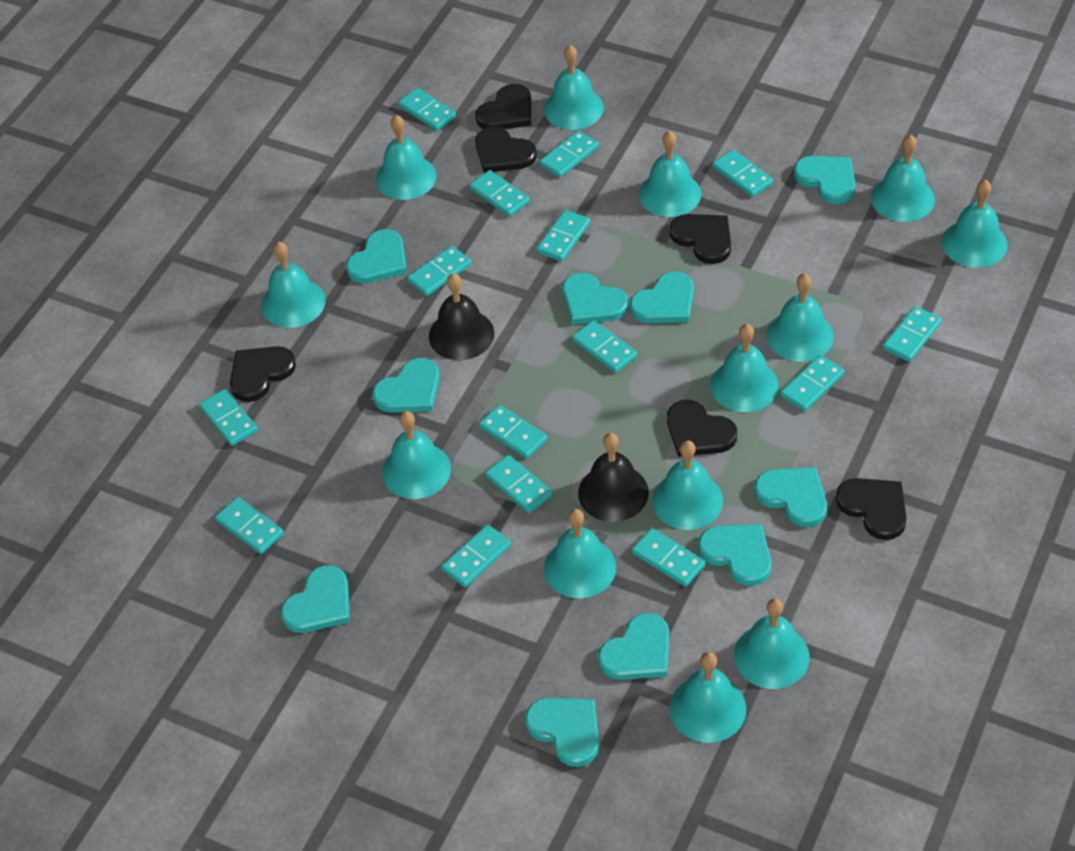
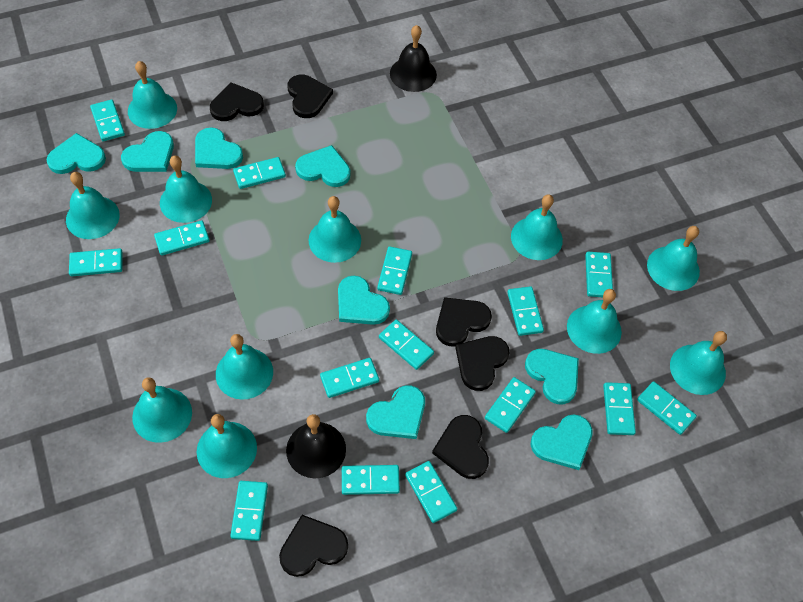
turquoise bell: 13 -> 11
turquoise heart: 10 -> 8

